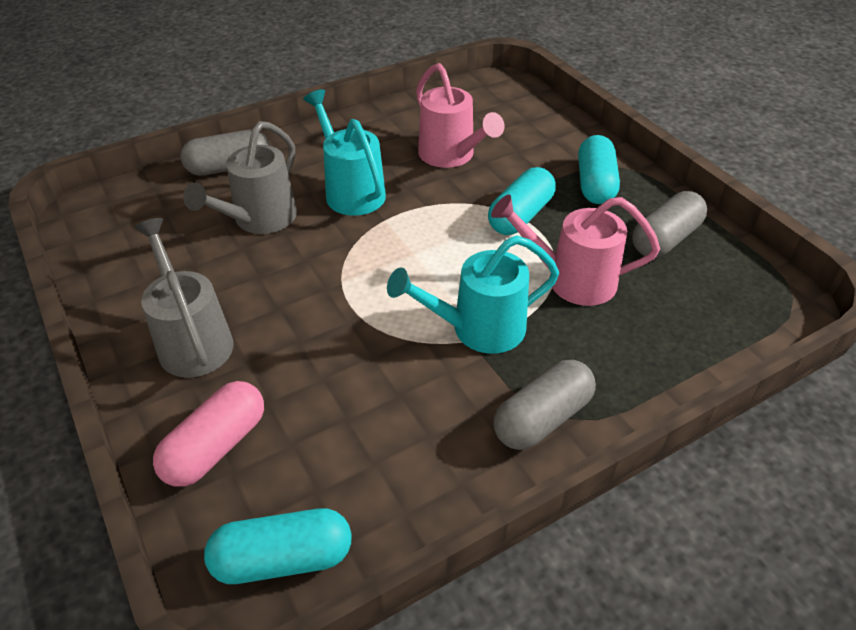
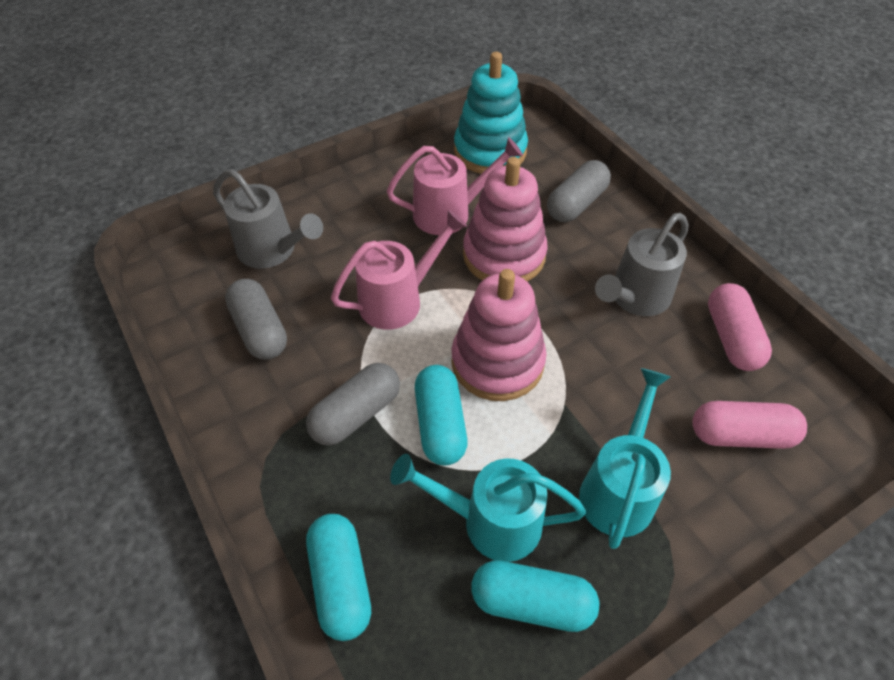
pink capsule: 1 -> 2
pink stacking toy: 0 -> 2
turquoise stacking toy: 0 -> 1

